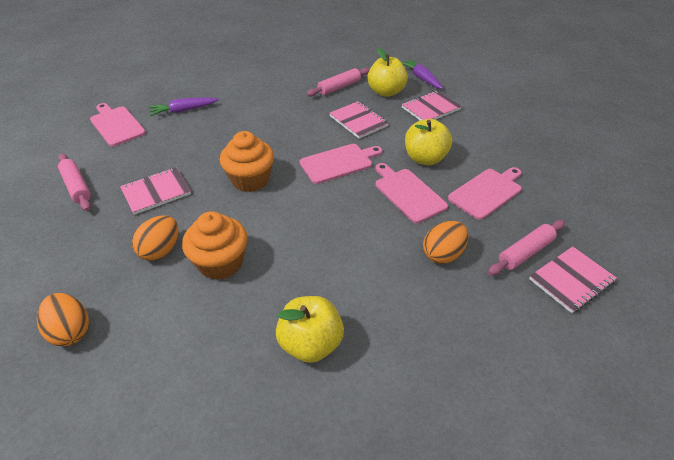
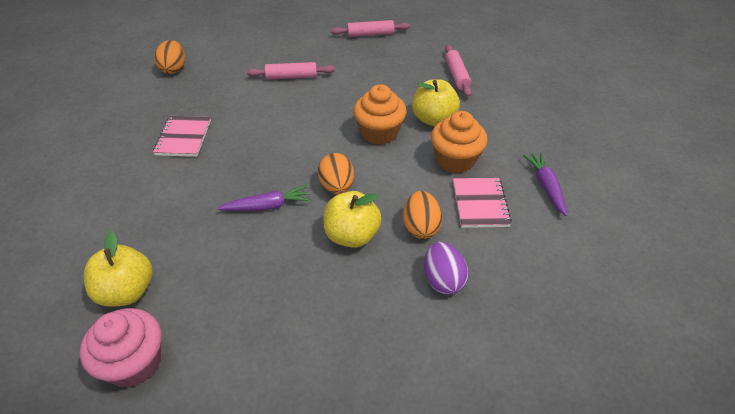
pink cupcake: 0 -> 1
pink cutting board: 4 -> 0
pink notebook: 4 -> 2
purple egg: 0 -> 1

